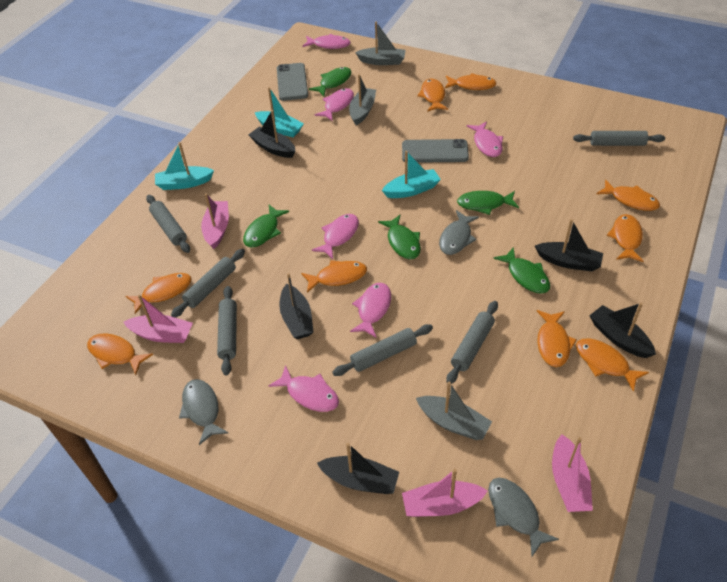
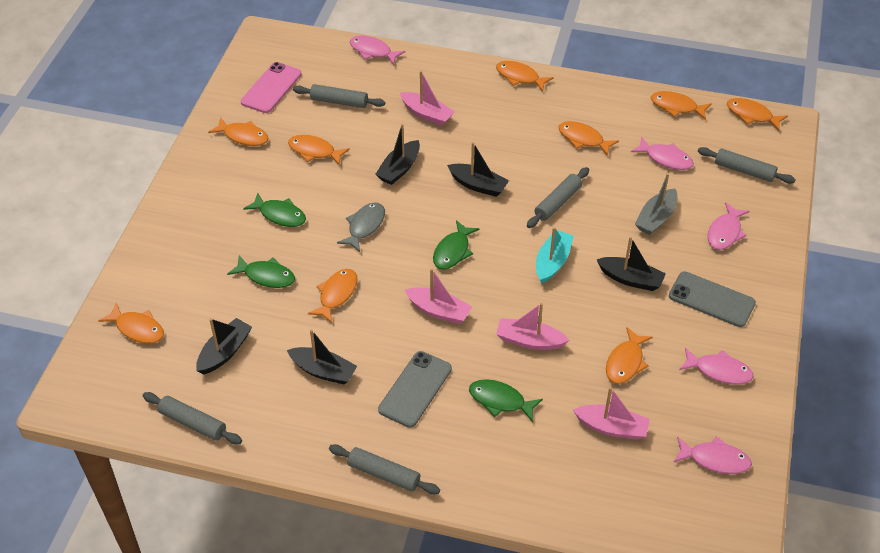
green fish: 5 -> 4
grey boat: 3 -> 1
grey fish: 3 -> 1
grey rolling pin: 6 -> 5
pink fish: 6 -> 5
pink phone: 0 -> 1
turquoise boat: 3 -> 1

